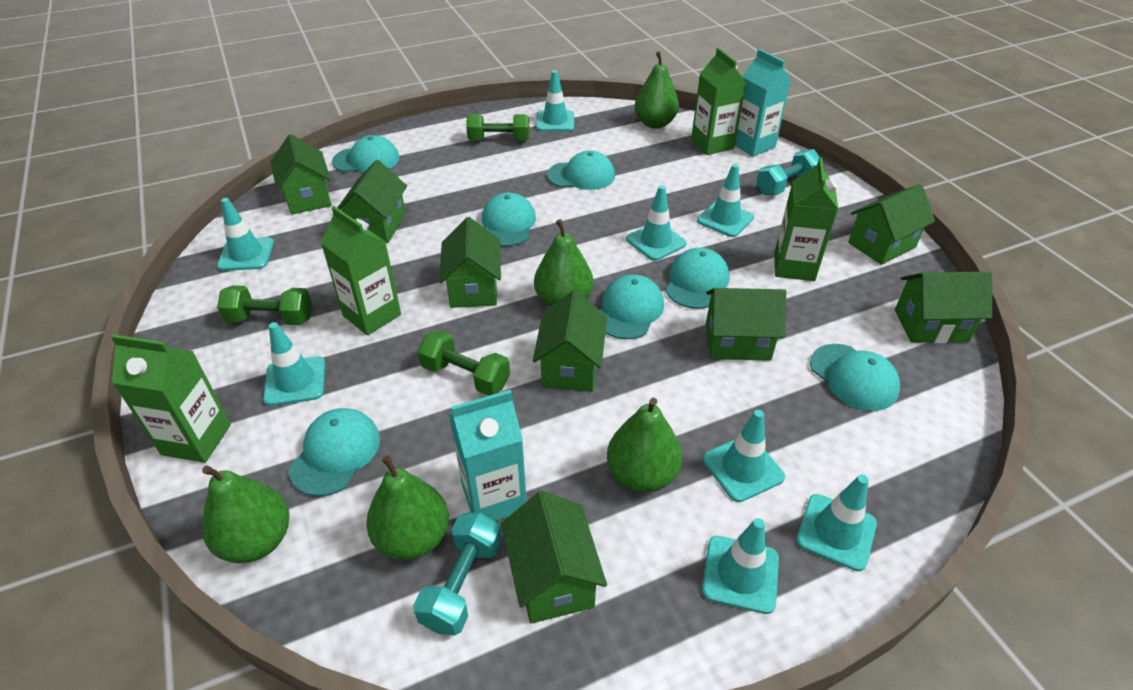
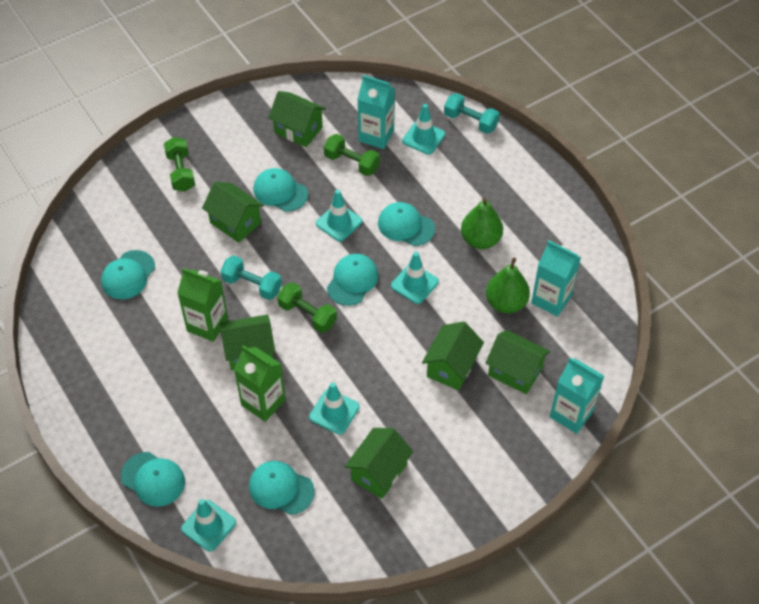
green carton: 4 -> 2
green house: 8 -> 6
green pear: 5 -> 2
turquoise cap: 7 -> 6
turquoise carton: 2 -> 3
turquoise traffic cone: 8 -> 5

